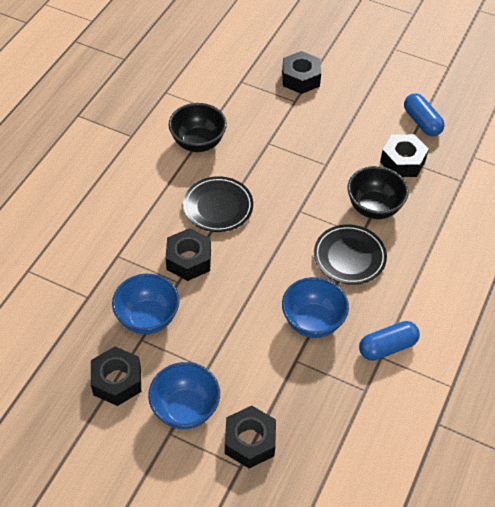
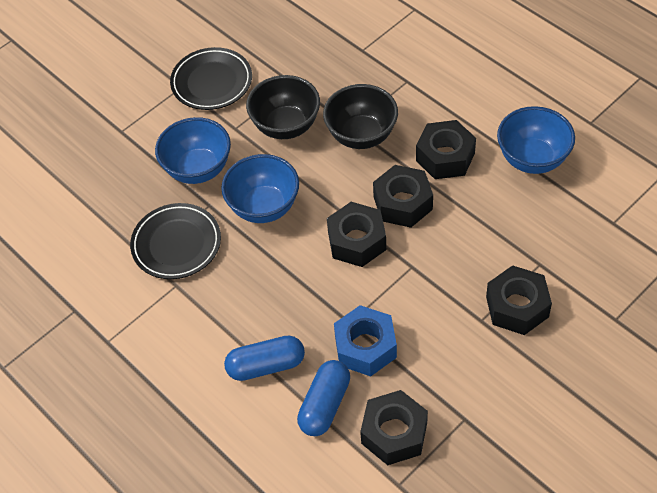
blue nut: 0 -> 1

